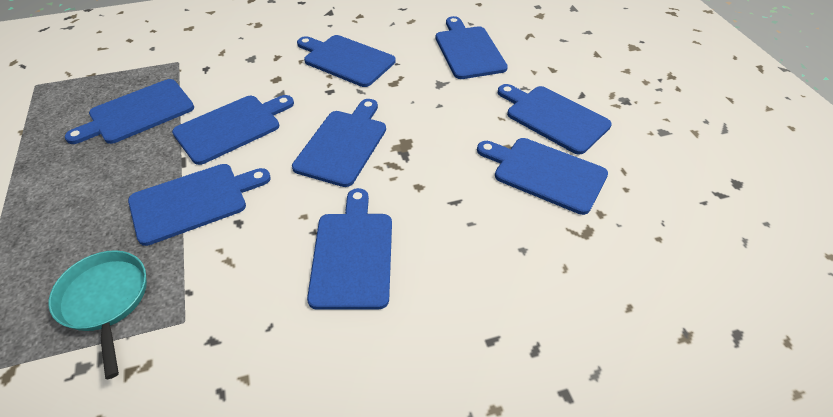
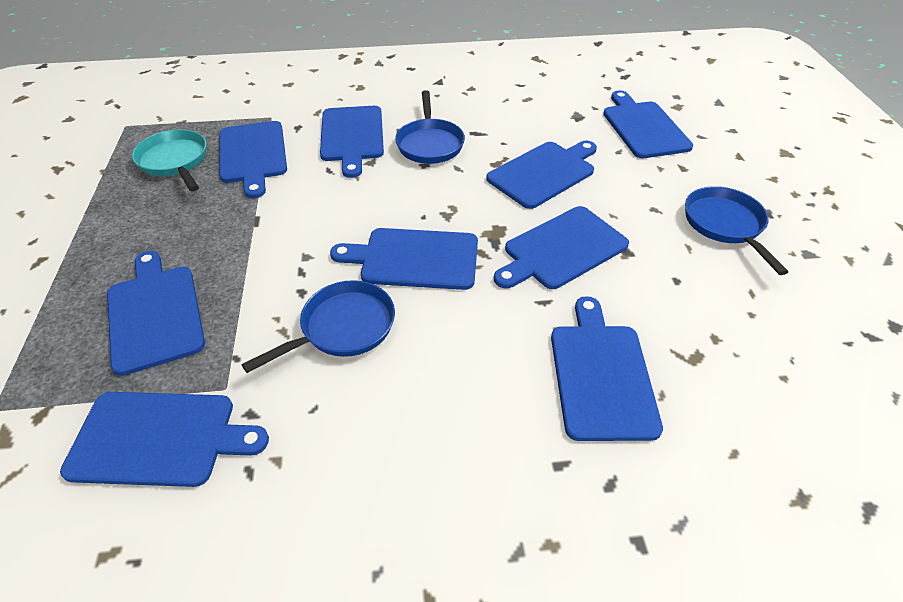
blue pan: 0 -> 3

